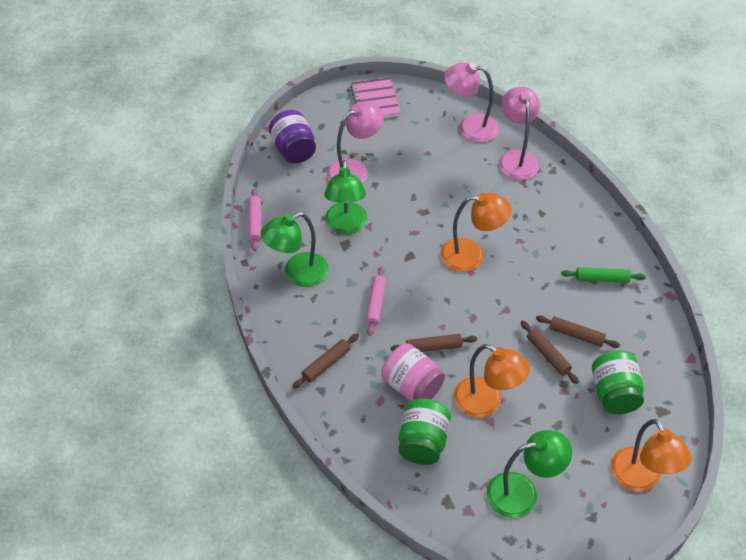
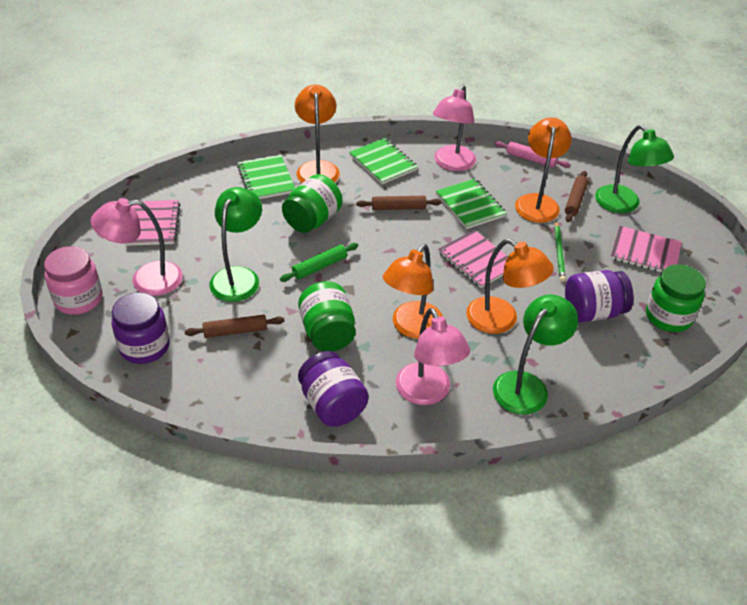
brown rolling pin: 4 -> 3
green jar: 2 -> 3
green notebook: 0 -> 3
green pencil: 0 -> 1
orange lamp: 3 -> 4
pink notebook: 1 -> 3
pink rolling pin: 2 -> 1
purple jar: 1 -> 3

